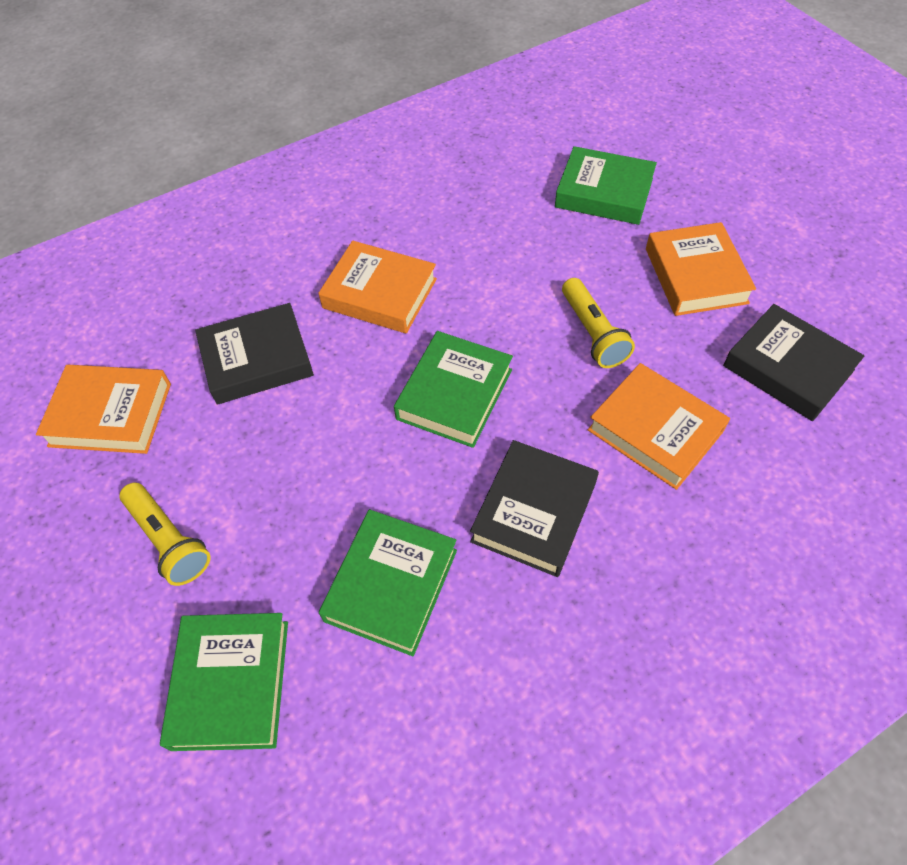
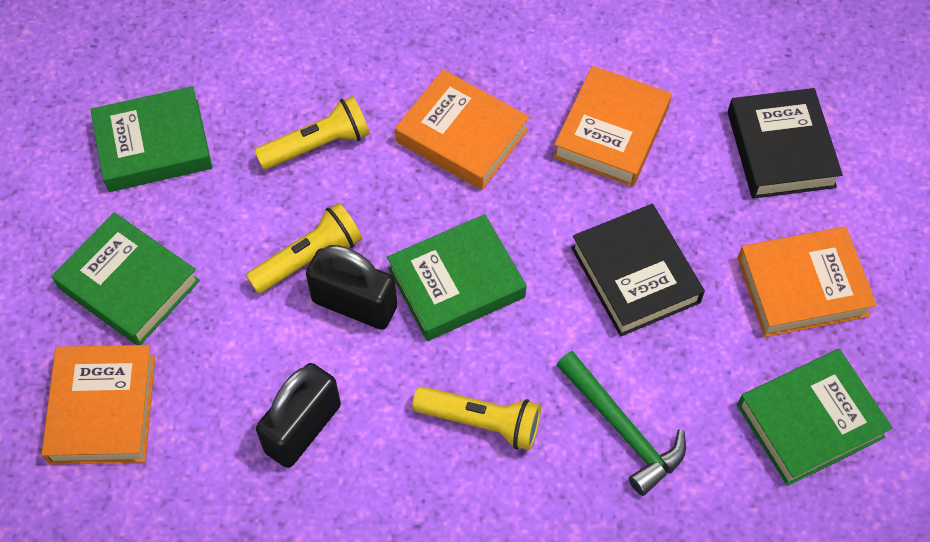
black book: 3 -> 2
black padlock: 0 -> 2
green hammer: 0 -> 1
yellow flashlight: 2 -> 3

